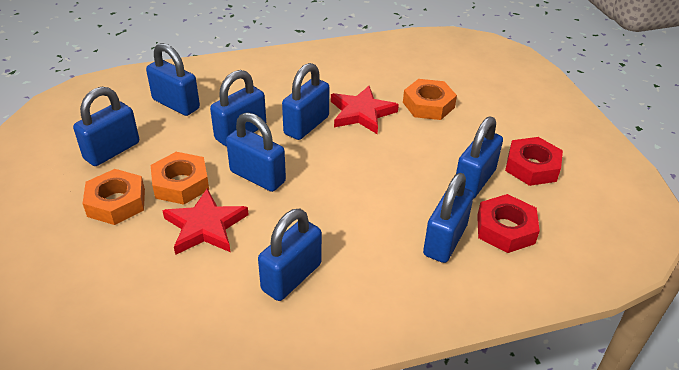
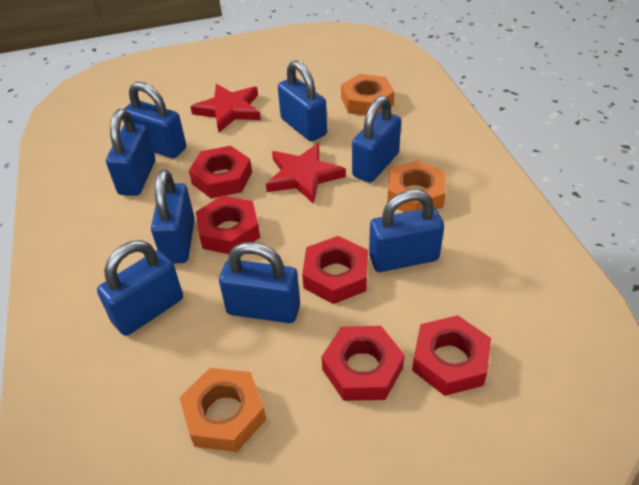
red nut: 2 -> 5

